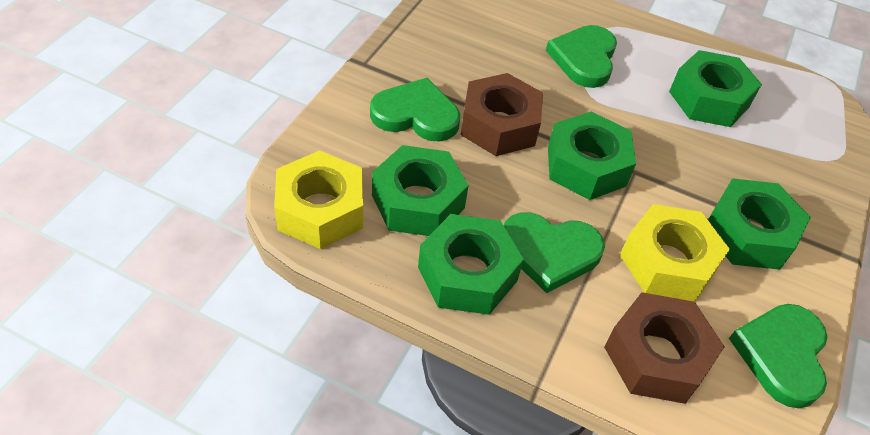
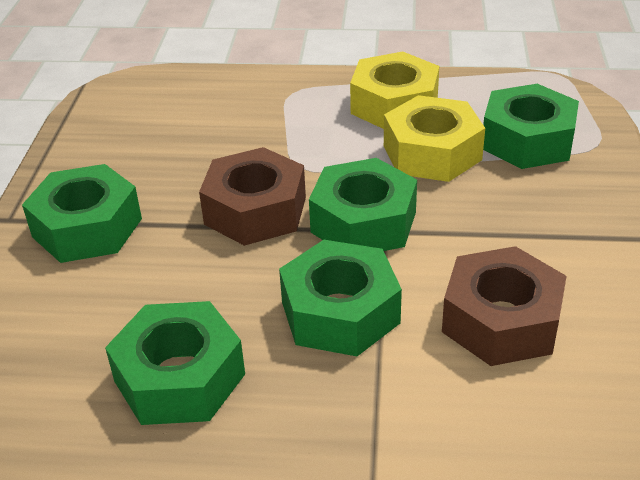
green heart: 4 -> 0

